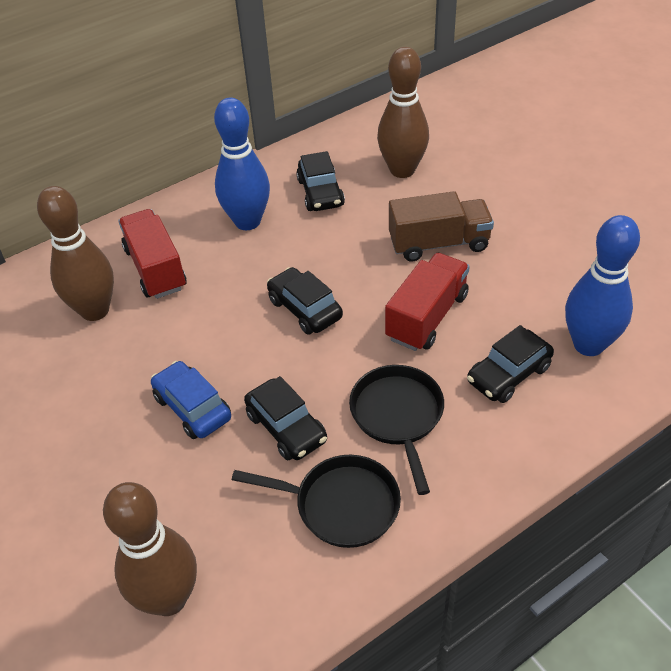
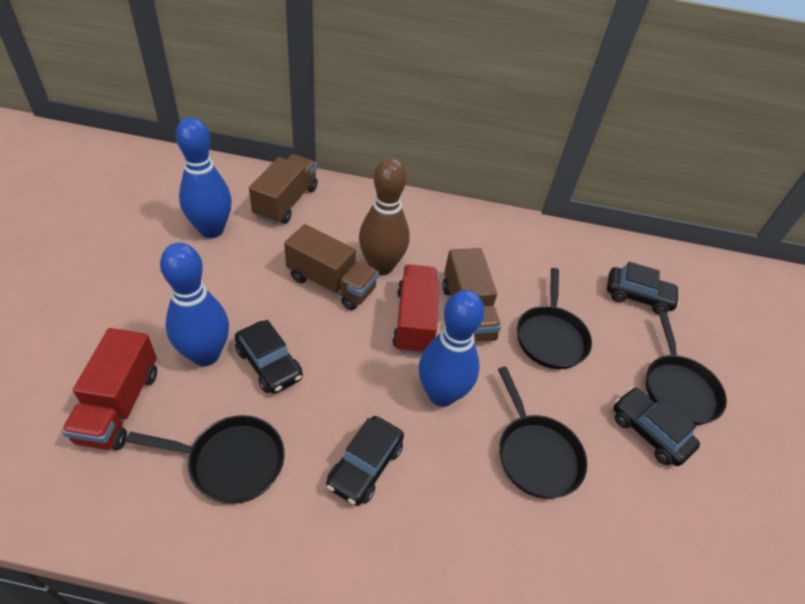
black pan: 2 -> 4
blue bowling pin: 2 -> 3
blue car: 1 -> 0
brown bowling pin: 3 -> 1
brown truck: 1 -> 3

